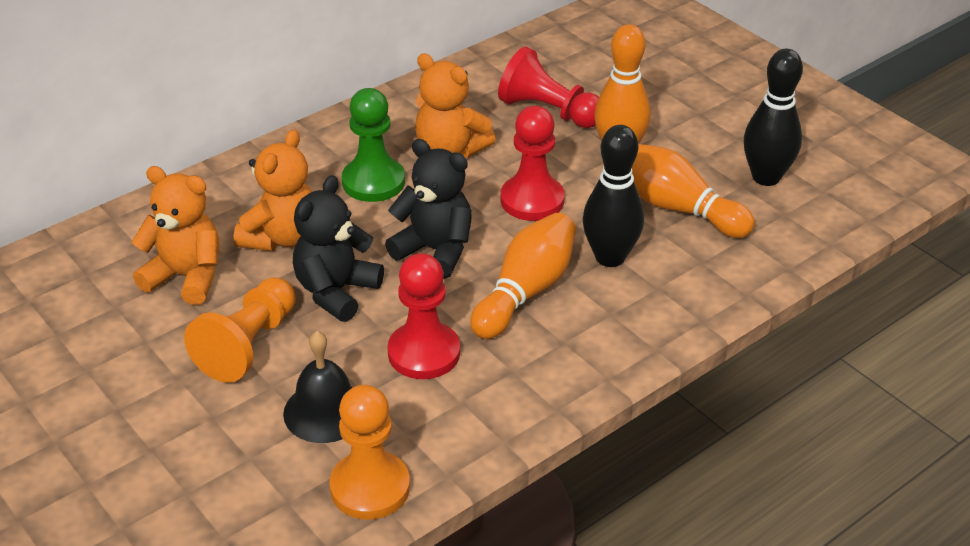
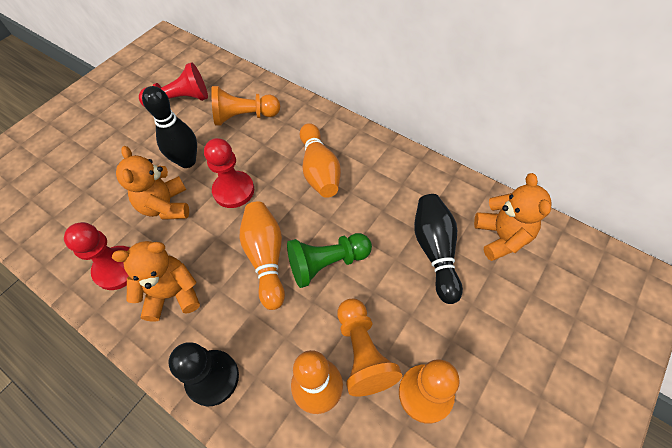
black bell: 1 -> 0
black pawn: 0 -> 1
black teddy bear: 2 -> 0
orange pawn: 2 -> 3

